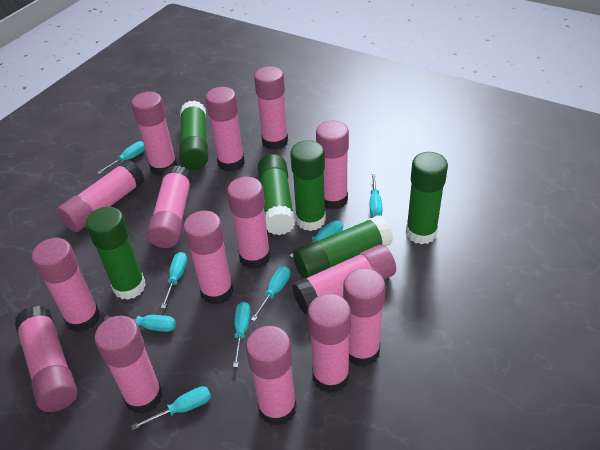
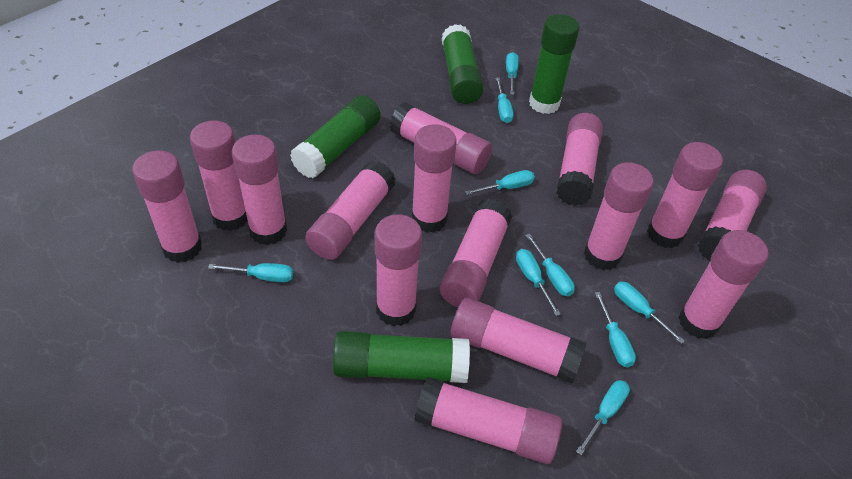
green glue stick: 6 -> 4
turquoise screwdriver: 8 -> 9

